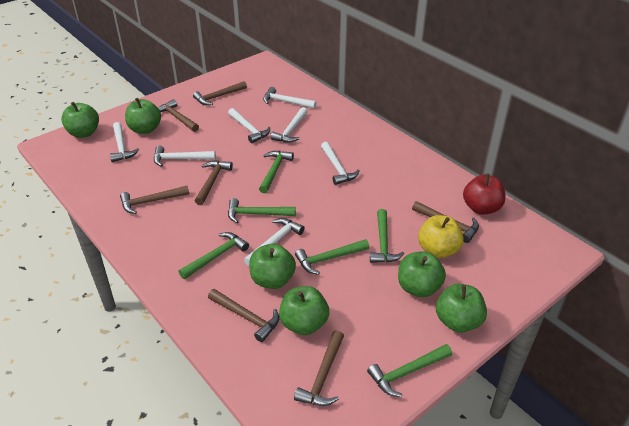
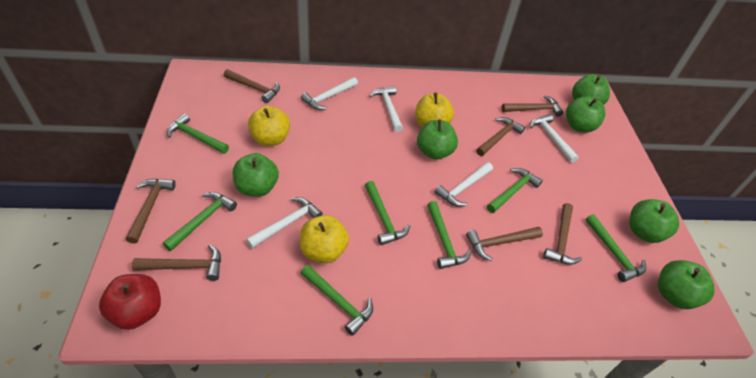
green hammer: 6 -> 7
white hammer: 7 -> 5
yellow apple: 1 -> 3

